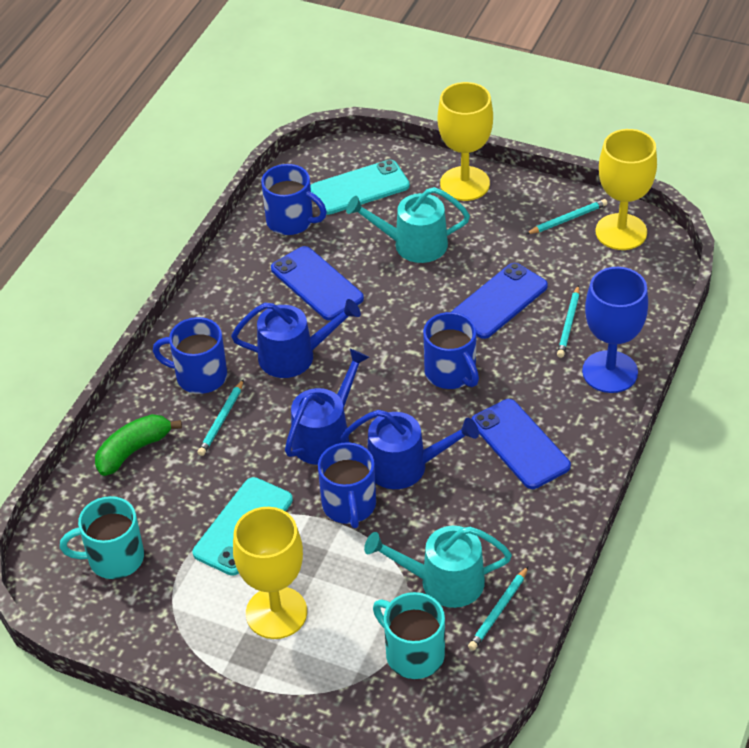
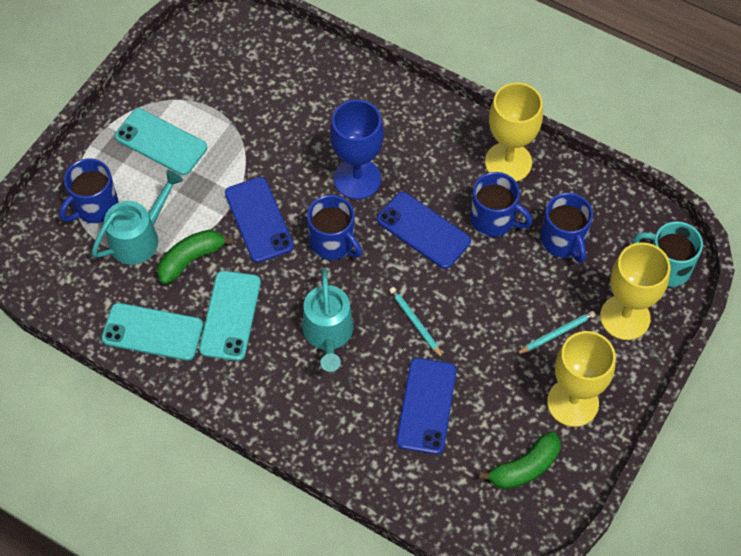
blue watering can: 3 -> 0
green banana: 1 -> 2
turquoise mug: 2 -> 1
turquoise pencil: 4 -> 2
turquoise phone: 2 -> 3

